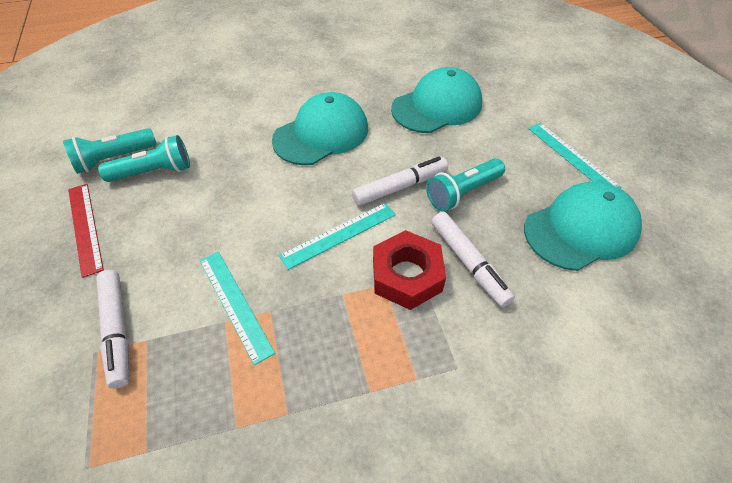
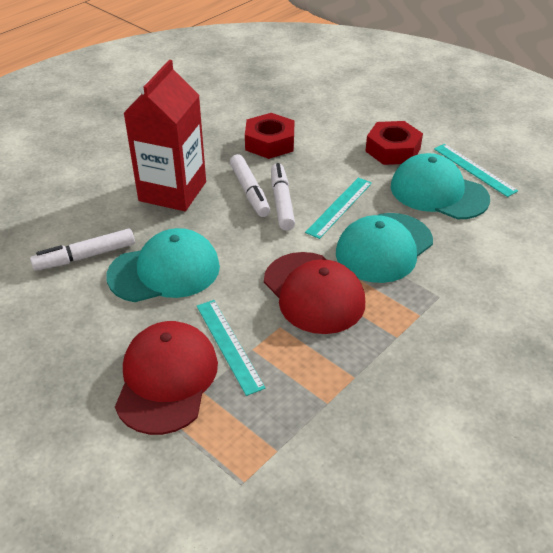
red cap: 0 -> 2
red carton: 0 -> 1
red nut: 1 -> 2
red ruler: 1 -> 0
turquoise flashlight: 3 -> 0

